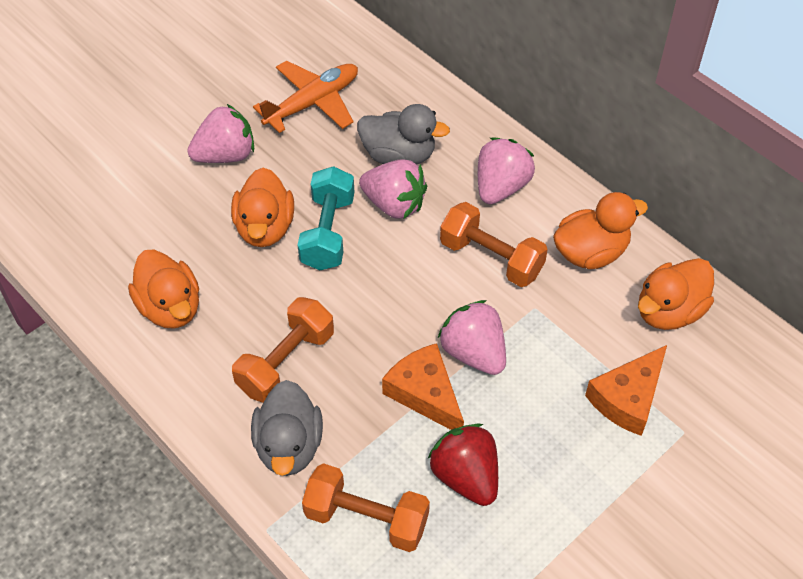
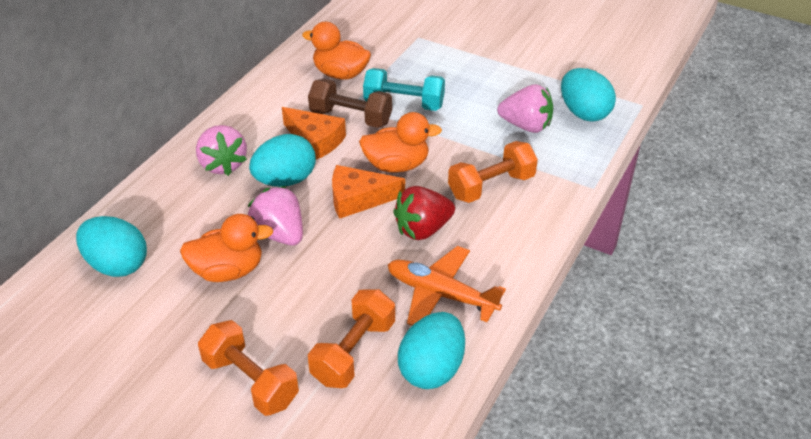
brown dumbbell: 0 -> 1
grey duck: 2 -> 0
orange duck: 4 -> 3
pink strawberry: 4 -> 3
turquoise egg: 0 -> 4

